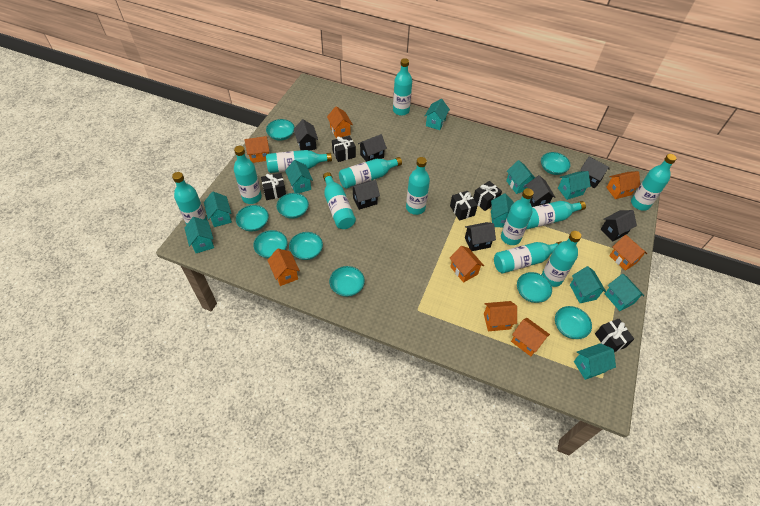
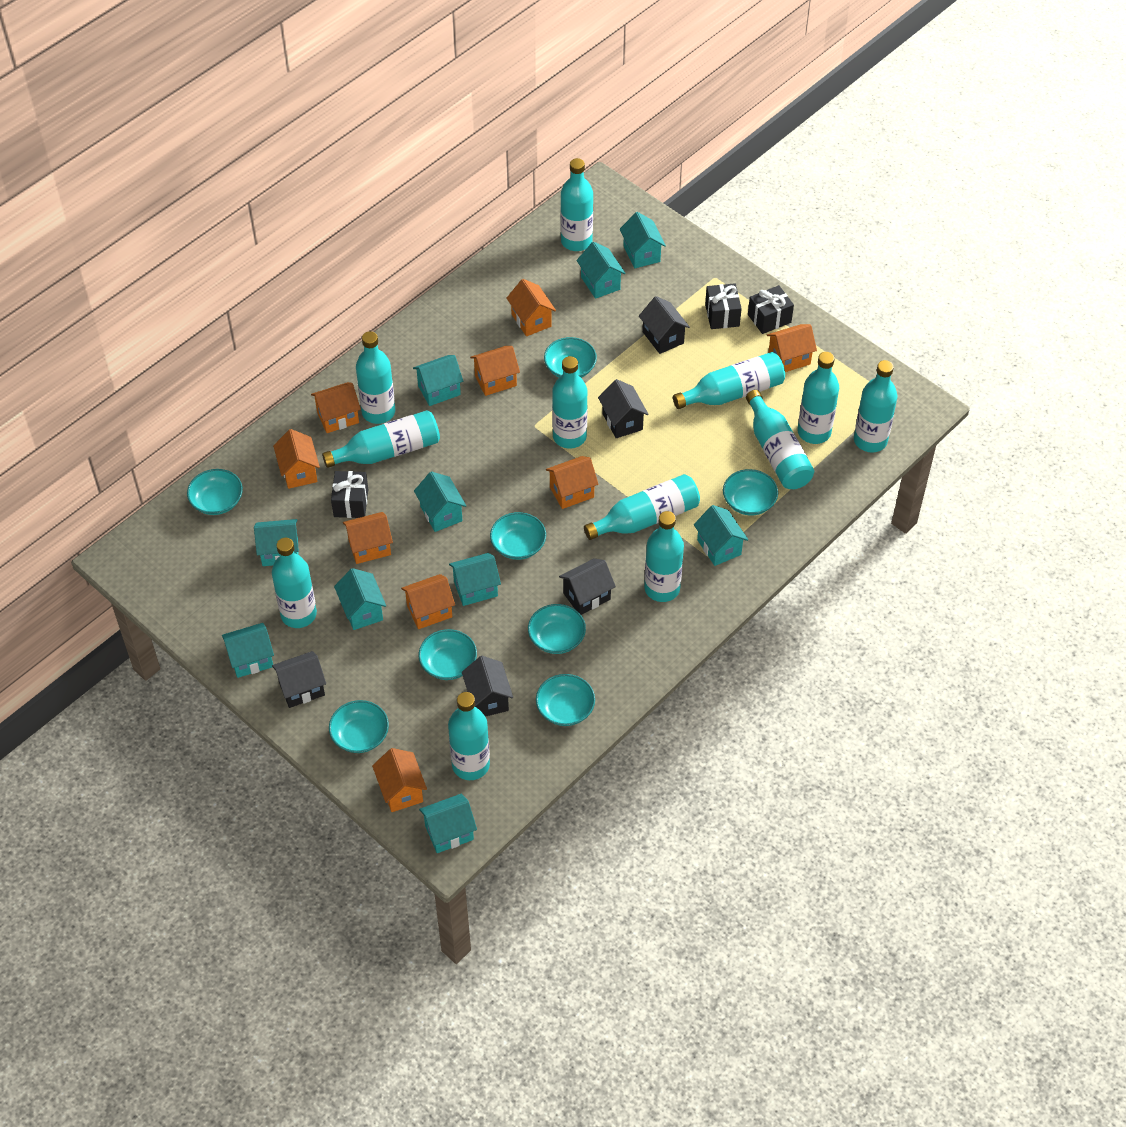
black gift: 5 -> 3
black house: 7 -> 5
orange house: 8 -> 9
turquoise bowl: 9 -> 8

